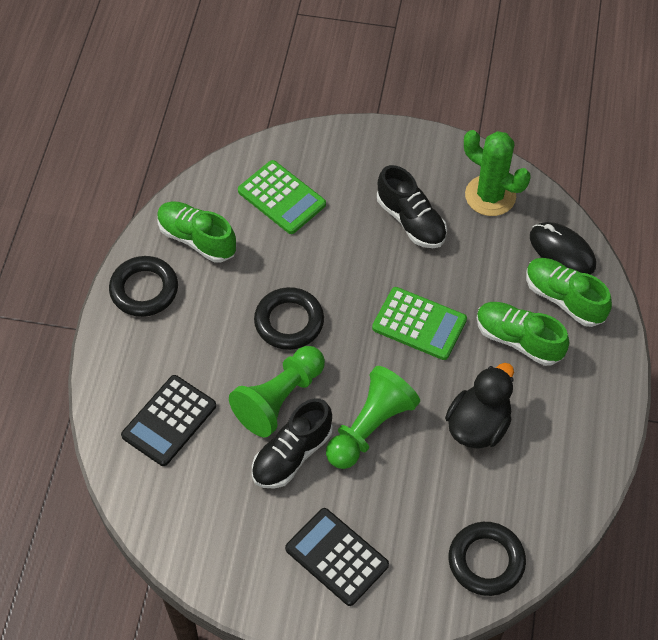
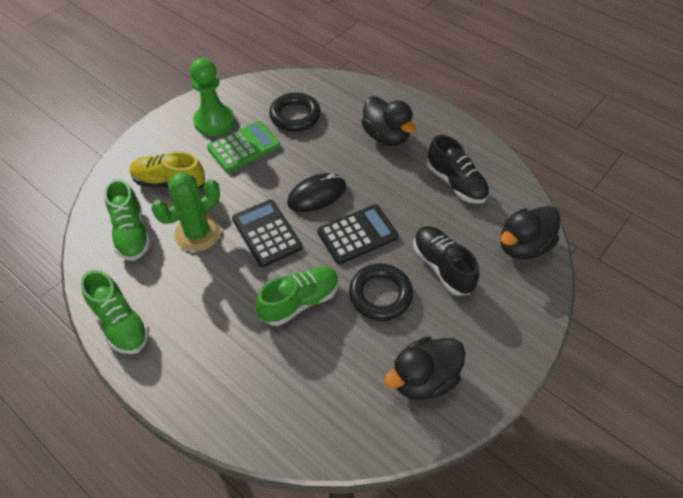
black duck: 1 -> 3
black ring: 3 -> 2
green calculator: 2 -> 1
green pawn: 2 -> 1
yellow shoe: 0 -> 1

